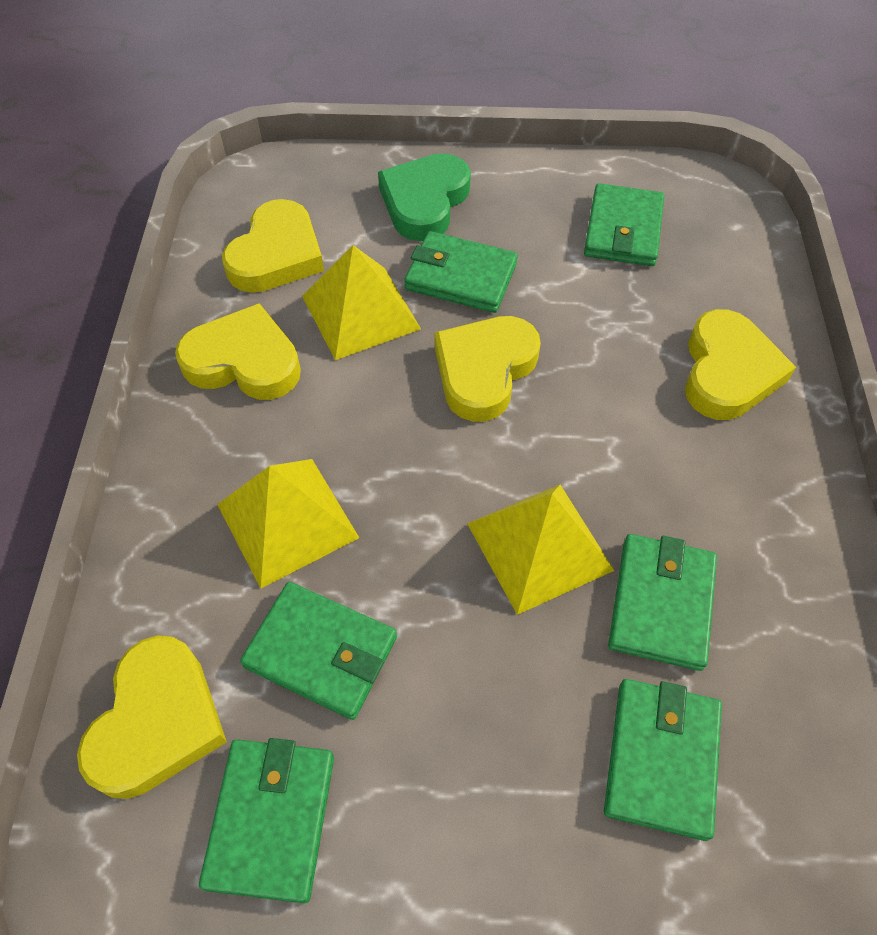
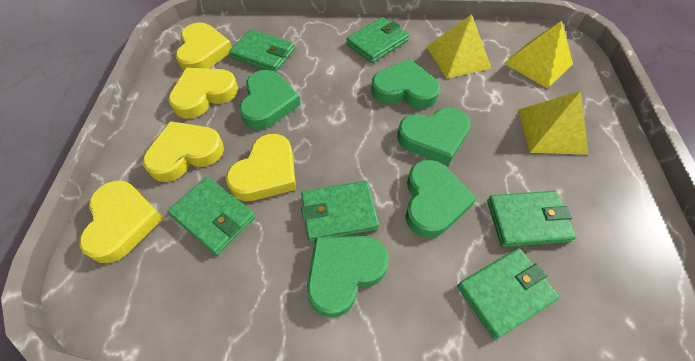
green heart: 1 -> 5

